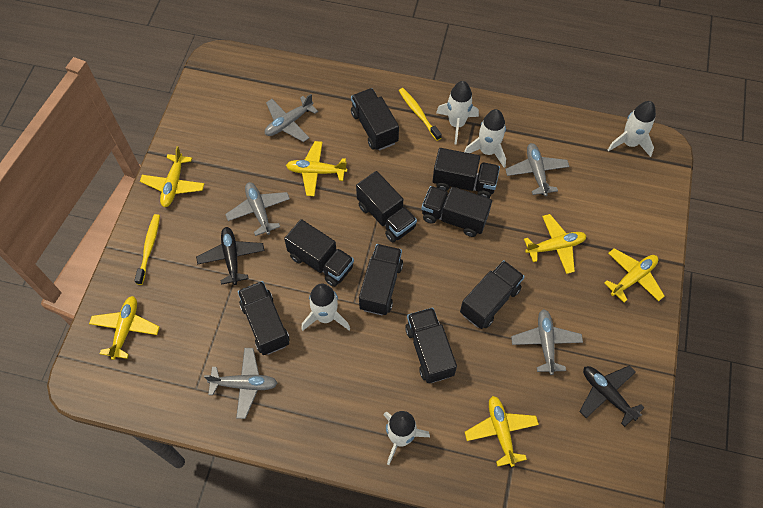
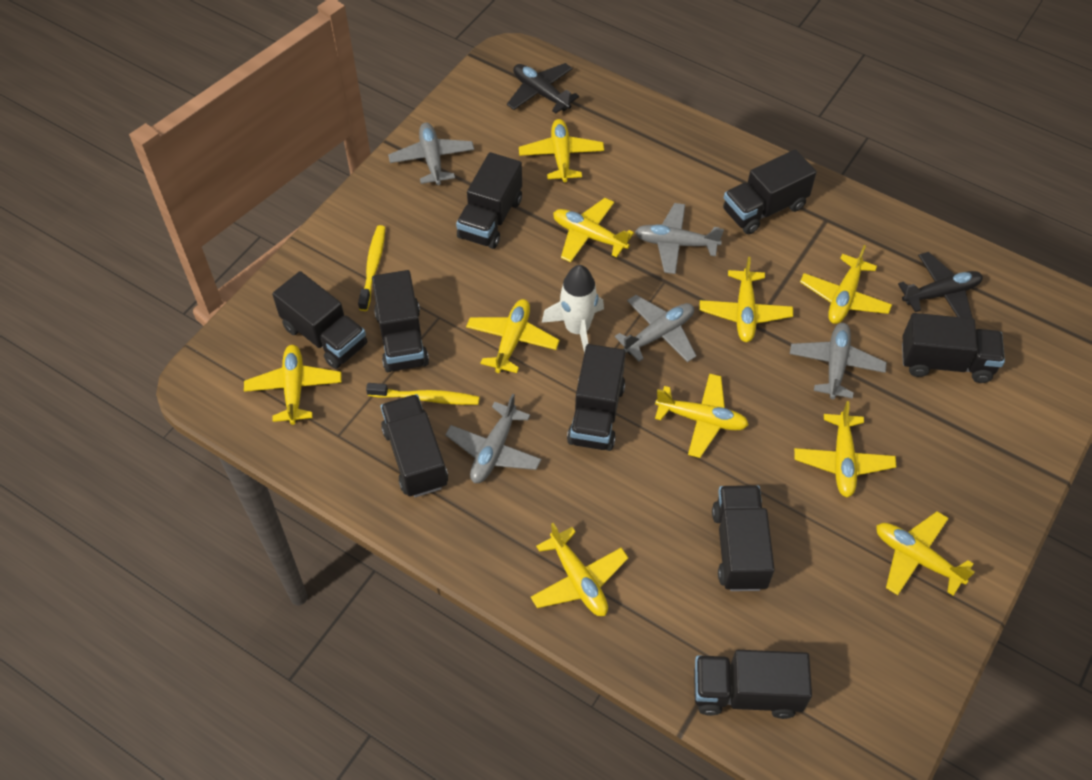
white rocket: 5 -> 1
yellow plane: 6 -> 10

